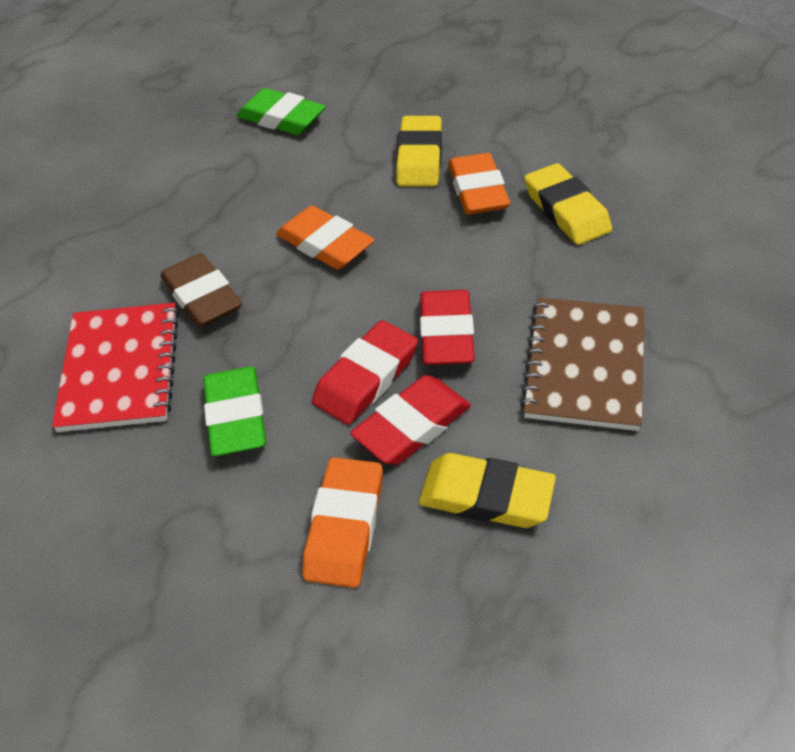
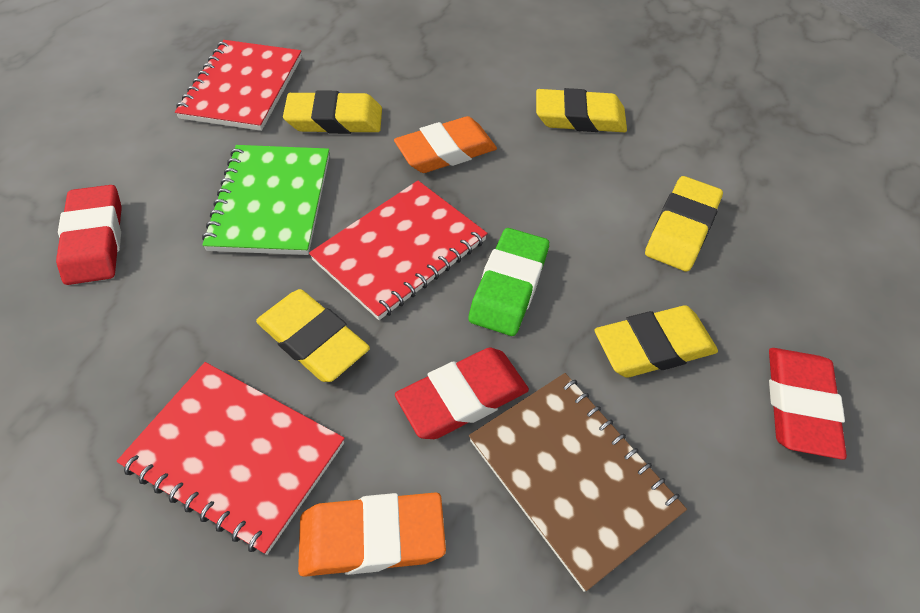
brown eraser: 1 -> 0
green eraser: 2 -> 1
green notebook: 0 -> 1
orange eraser: 3 -> 2
red notebook: 1 -> 3
yellow eraser: 3 -> 5

